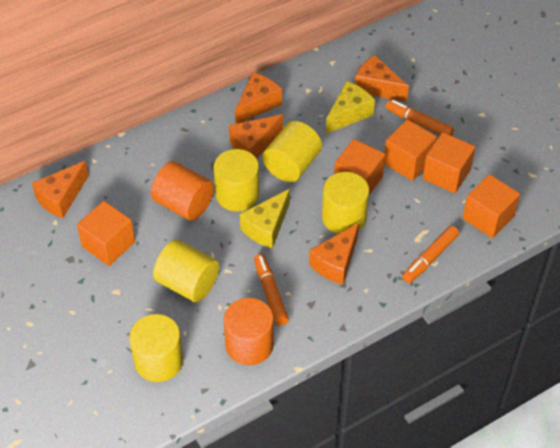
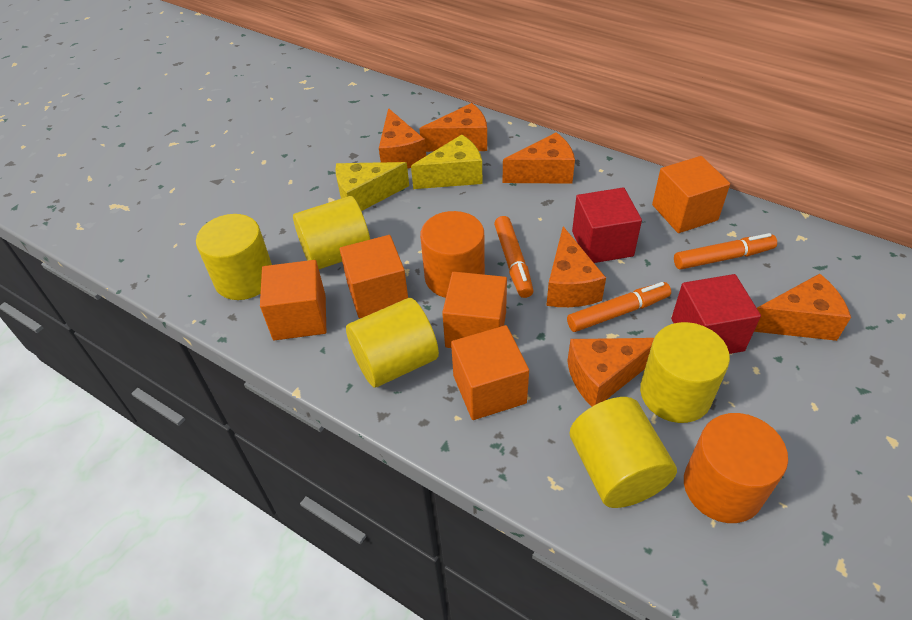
orange cheese: 5 -> 6
red cube: 0 -> 2

